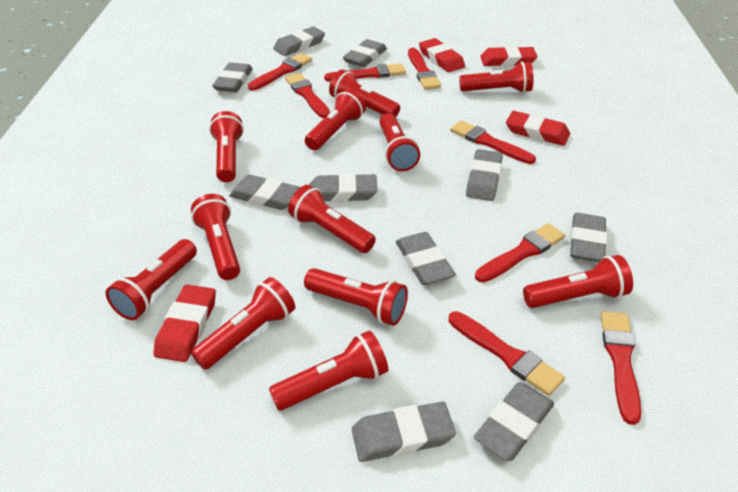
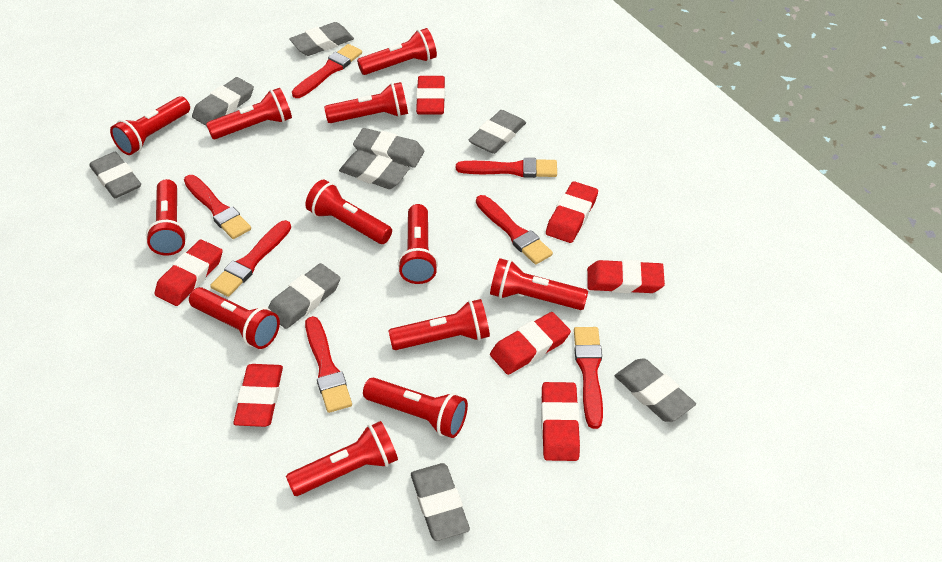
grey eraser: 10 -> 9
red brush: 8 -> 7
red eraser: 4 -> 7

